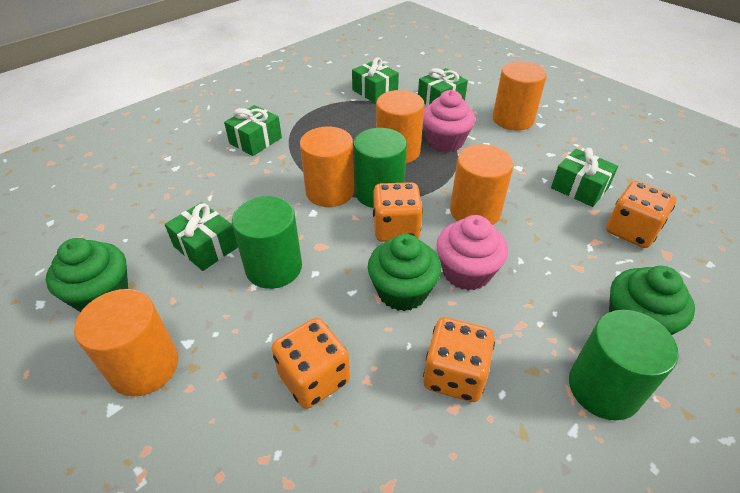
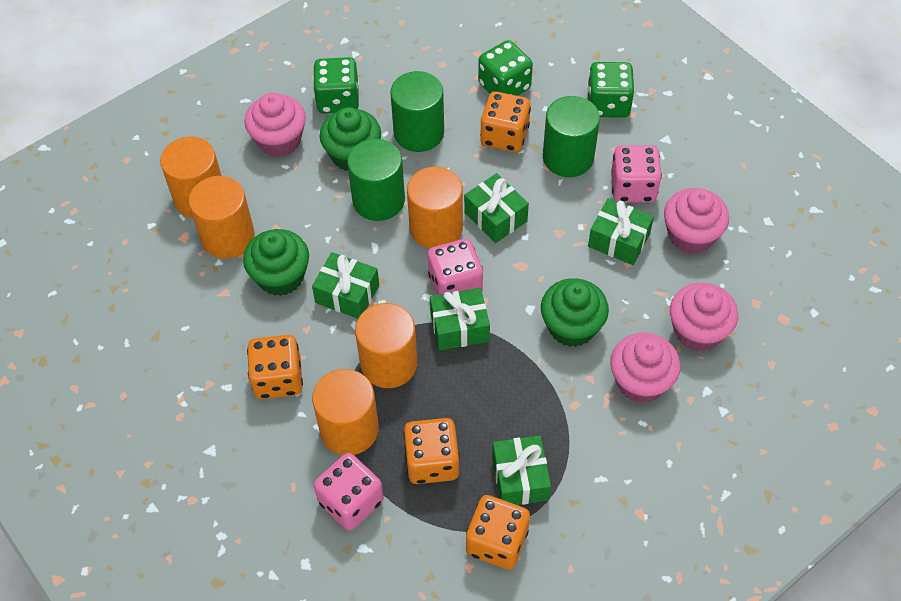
green dice: 0 -> 3
pink cupcake: 2 -> 4
pink dice: 0 -> 3

